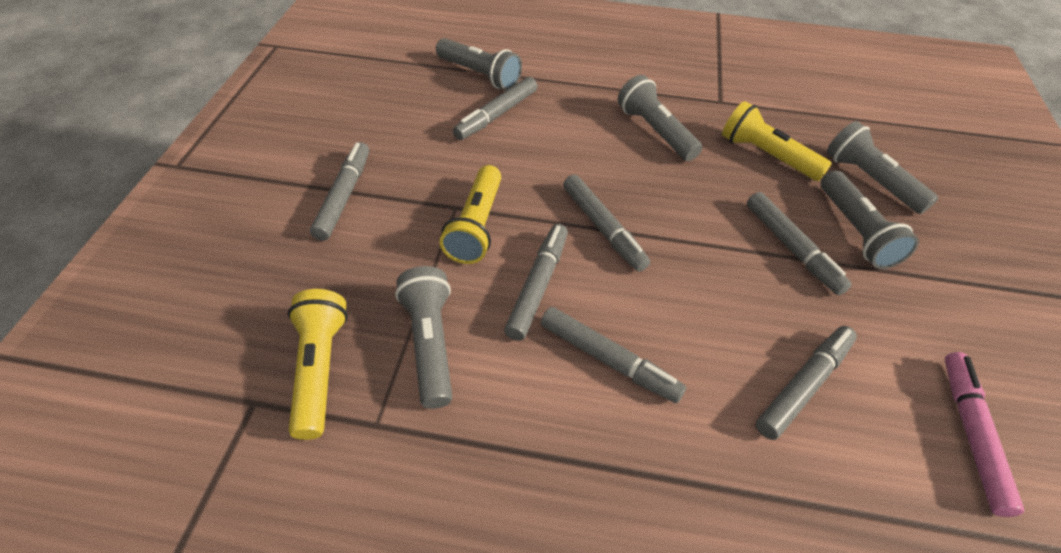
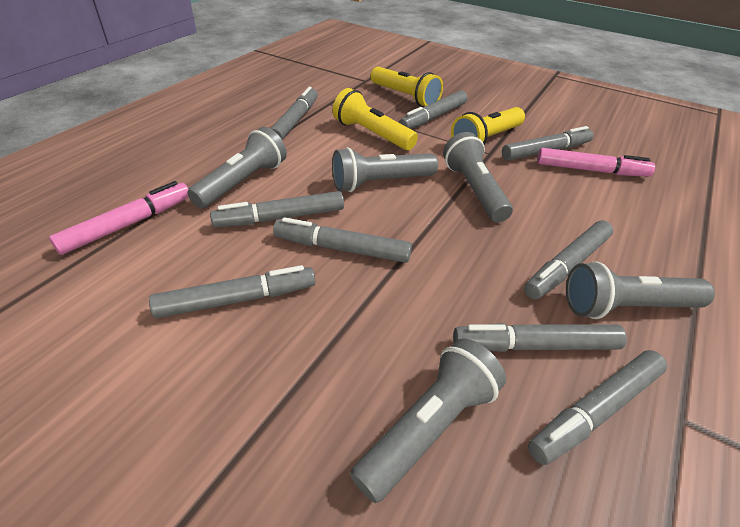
grey marker: 7 -> 9
pink marker: 1 -> 2

